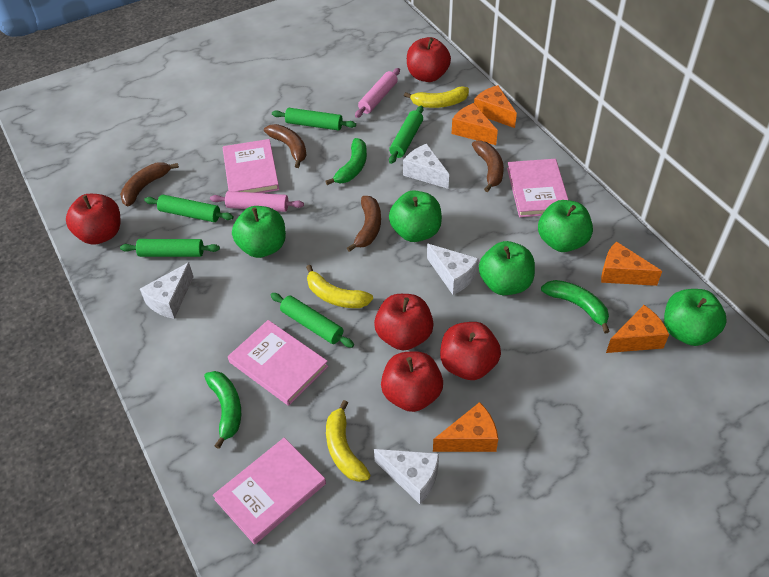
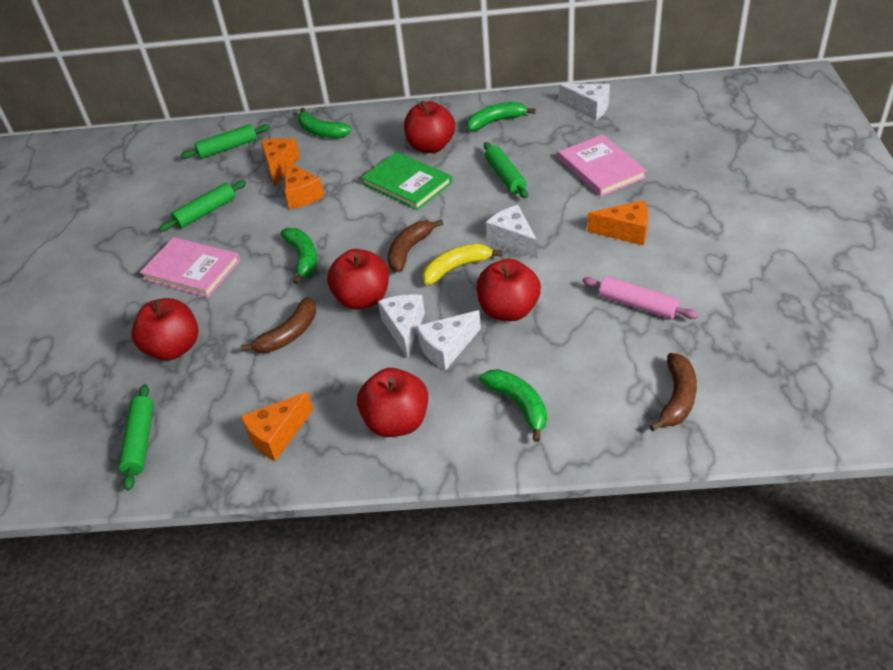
brown banana: 4 -> 3
green apple: 5 -> 0
green banana: 3 -> 4
green book: 0 -> 1
green rolling pin: 5 -> 4
orange cheese: 5 -> 4
pink book: 4 -> 2
pink rolling pin: 2 -> 1
yellow banana: 3 -> 1

